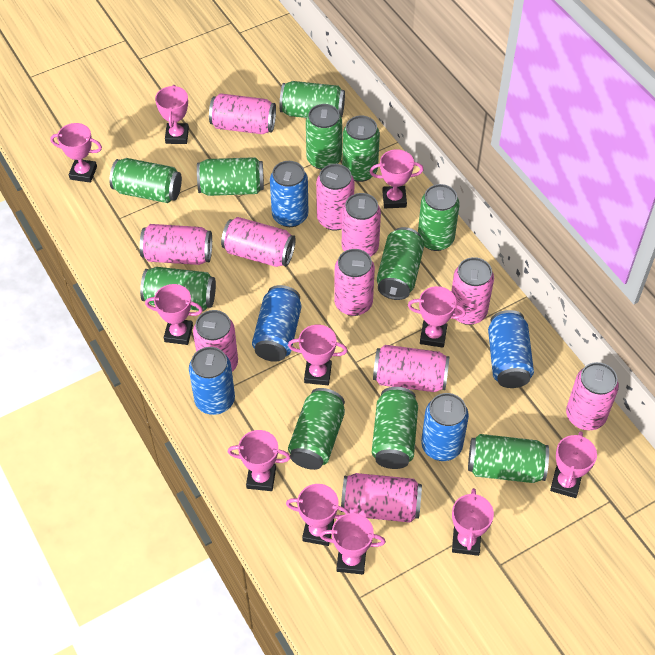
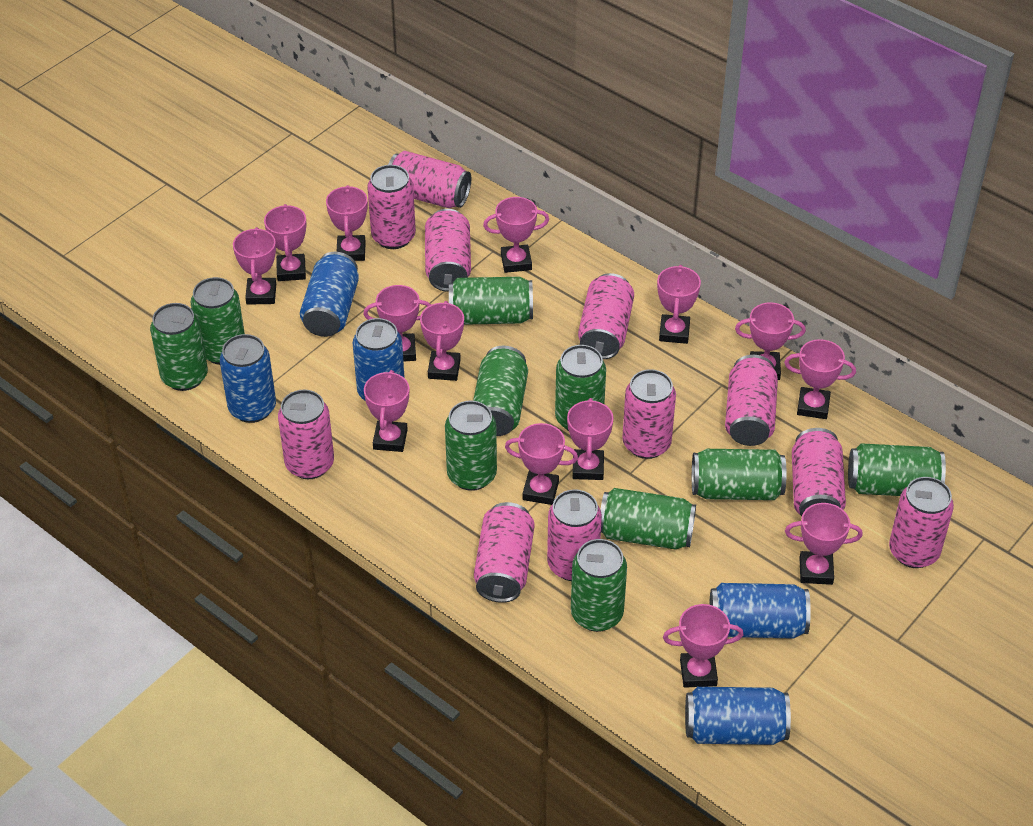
green can: 11 -> 10
pink trophy: 11 -> 14

